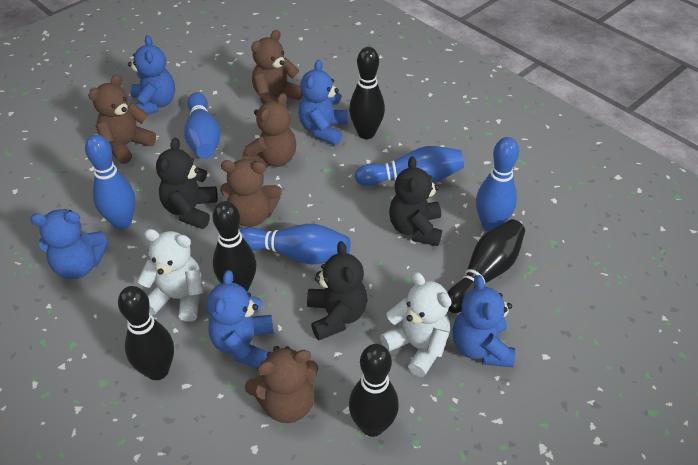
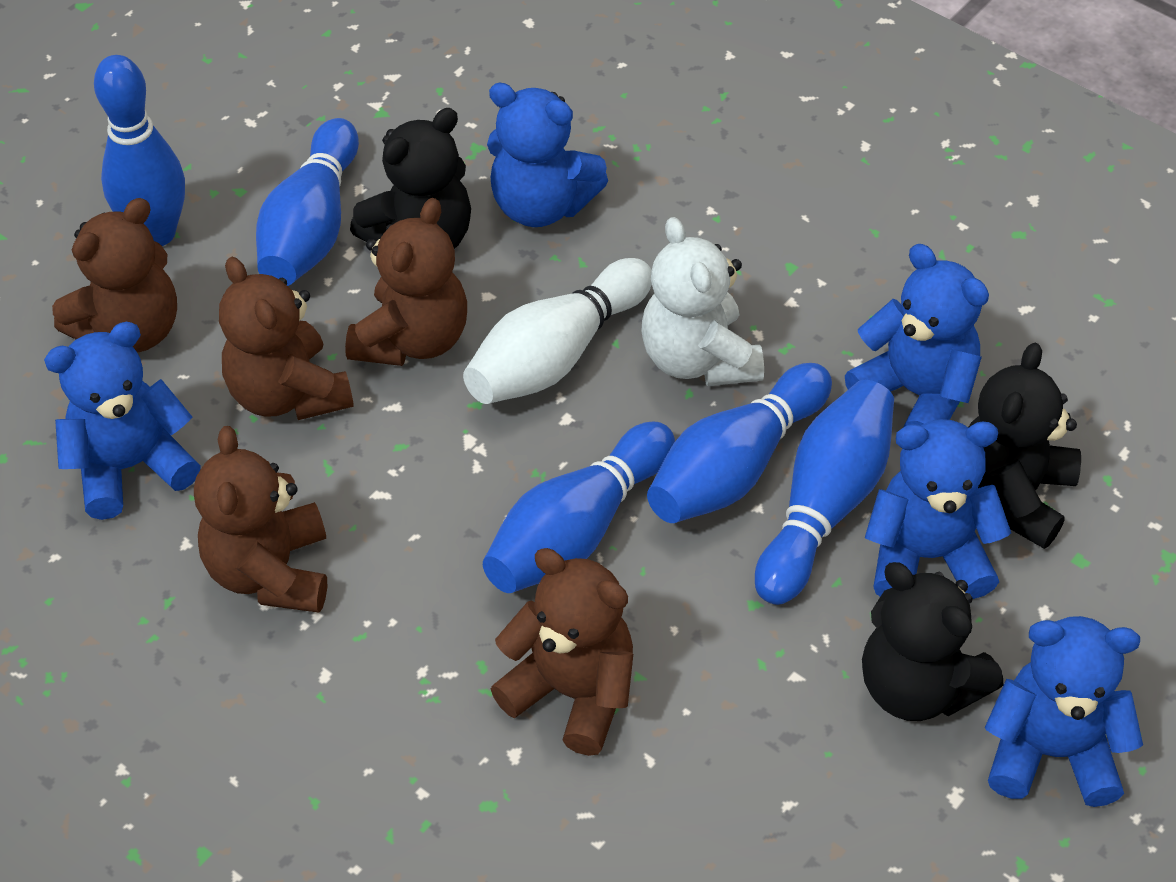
black bowling pin: 5 -> 0
white bowling pin: 0 -> 1
white teddy bear: 2 -> 1

